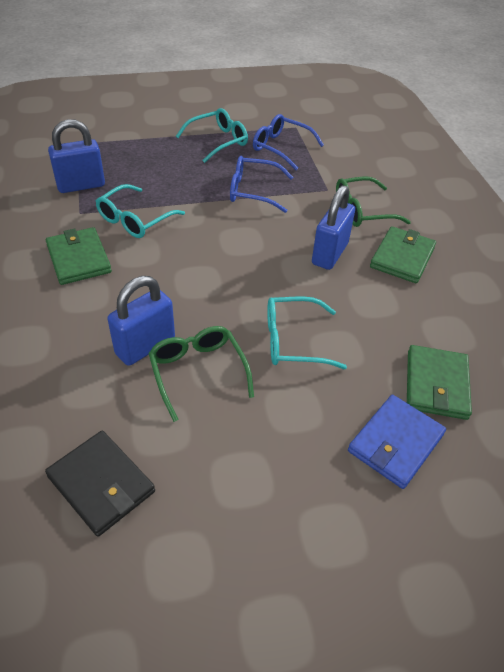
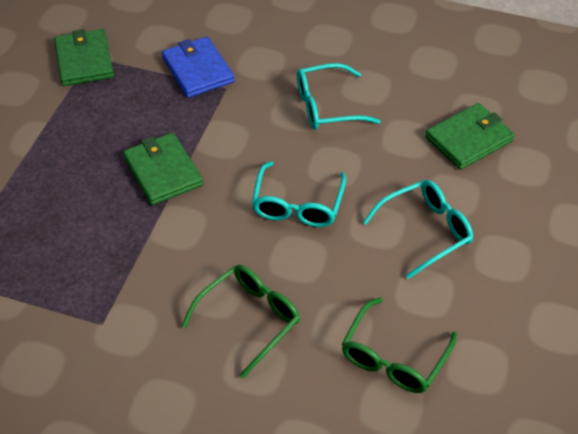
black wallet: 1 -> 0
blue glasses: 2 -> 0
blue padlock: 3 -> 0

